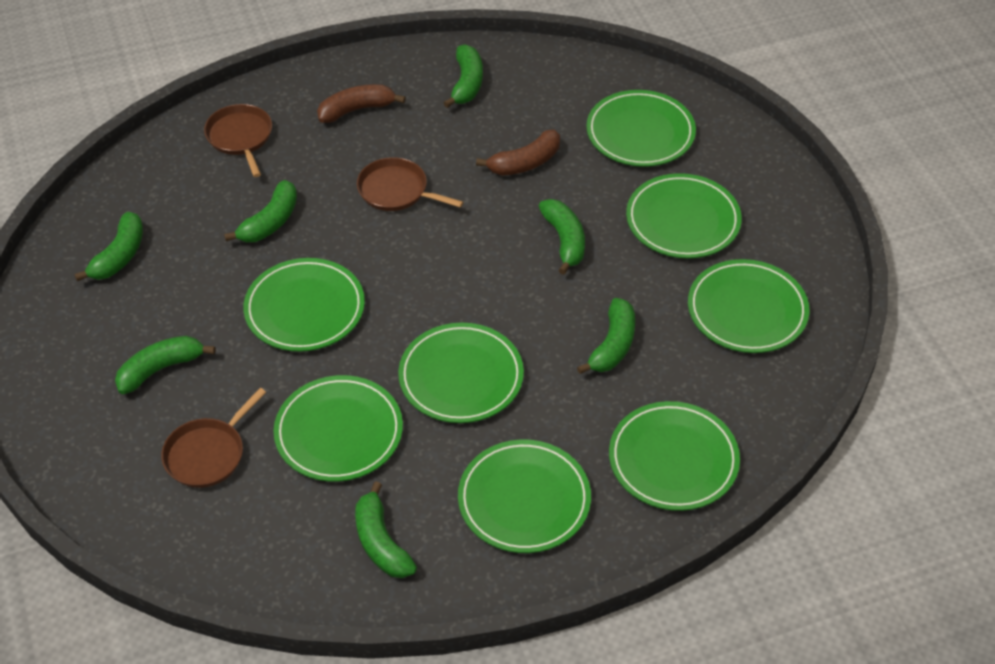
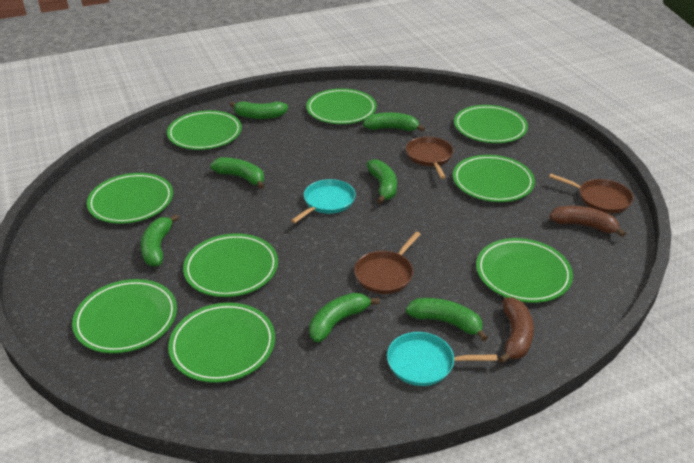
green plate: 8 -> 9
turquoise pan: 0 -> 2

